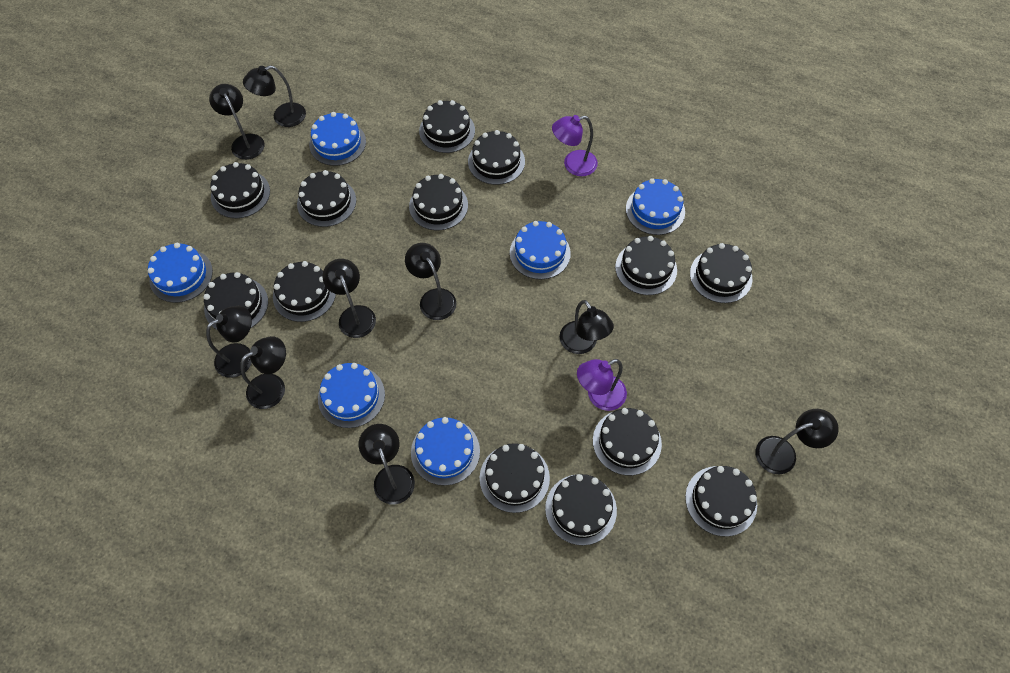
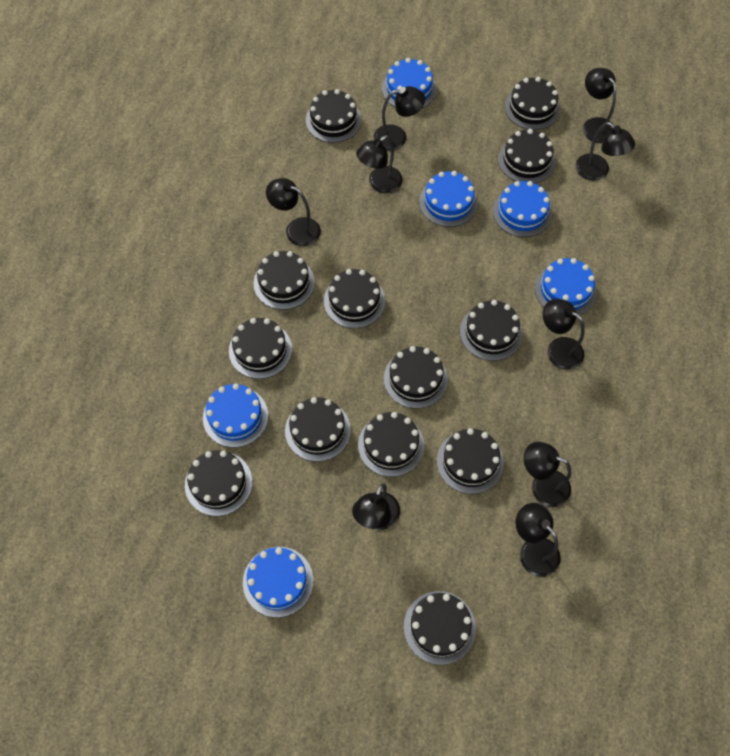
purple lamp: 2 -> 0

